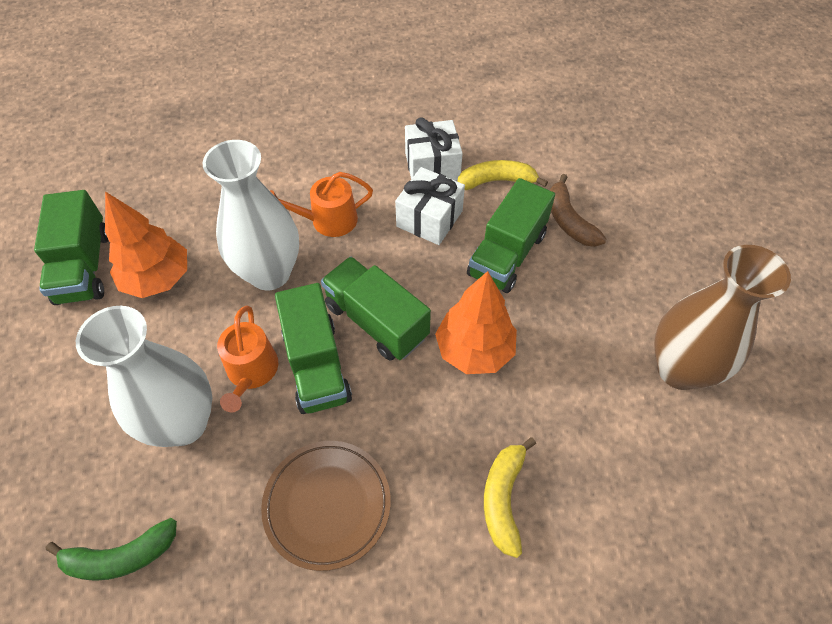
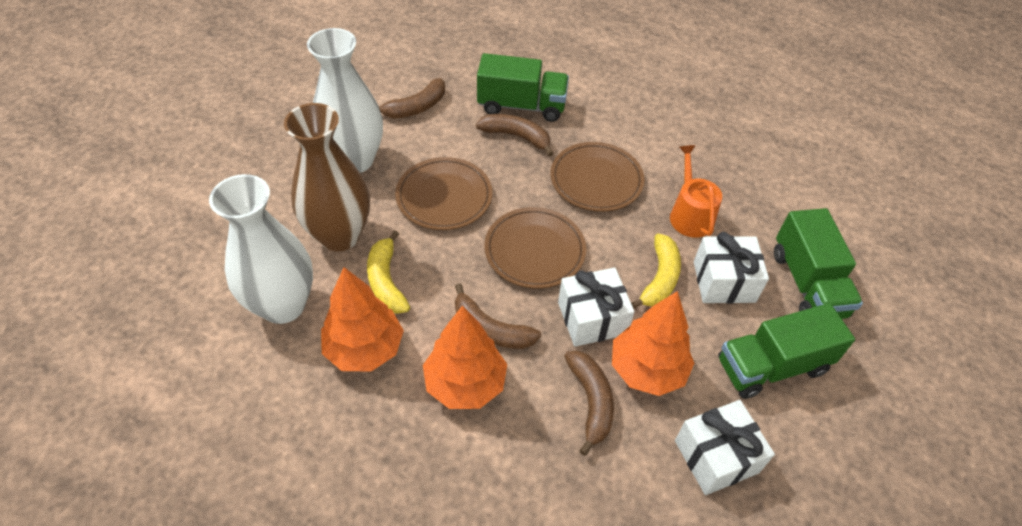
brown banana: 1 -> 4
brown plate: 1 -> 3
green banana: 1 -> 0
green truck: 4 -> 3
orange tree: 2 -> 3
orange watering can: 2 -> 1
white gift: 2 -> 3

